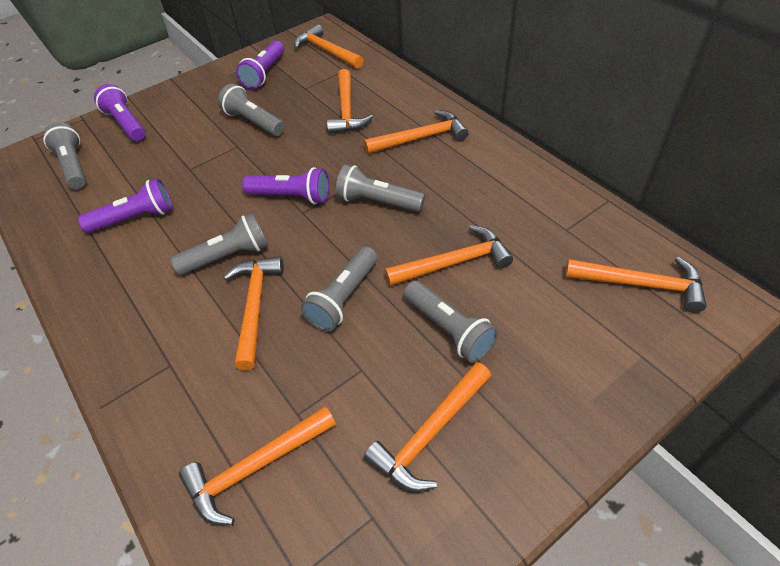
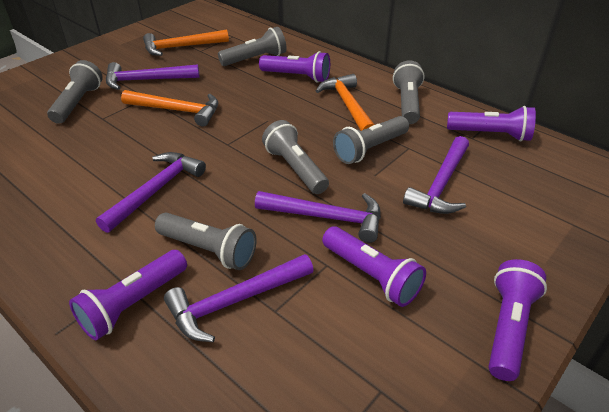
orange hammer: 8 -> 3
purple flashlight: 4 -> 5
purple hammer: 0 -> 5

